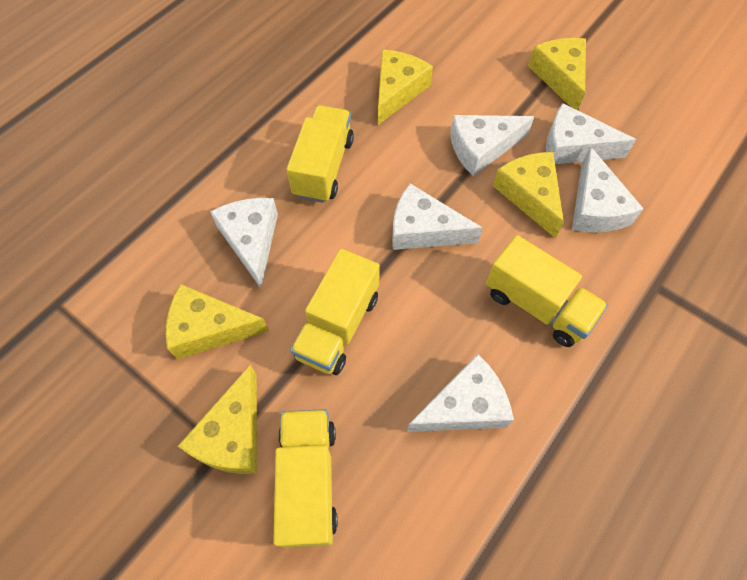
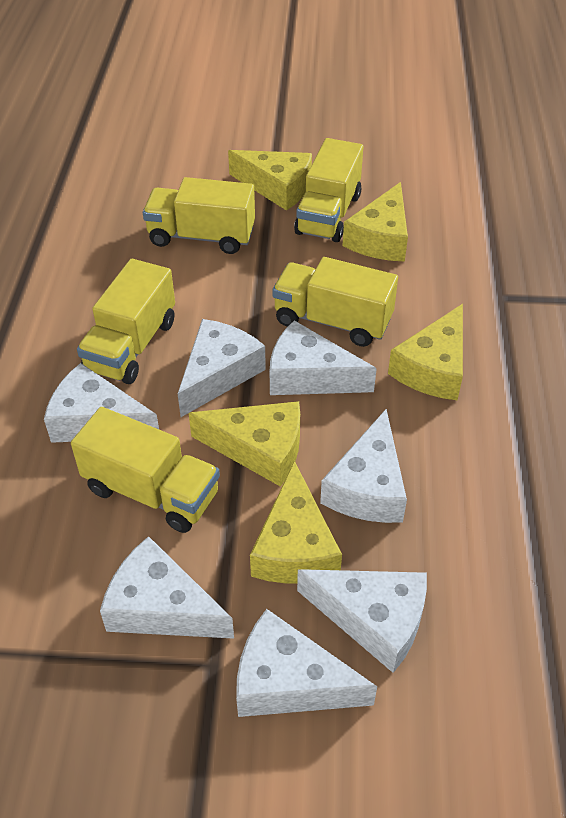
white cheese: 6 -> 7
yellow truck: 4 -> 5

